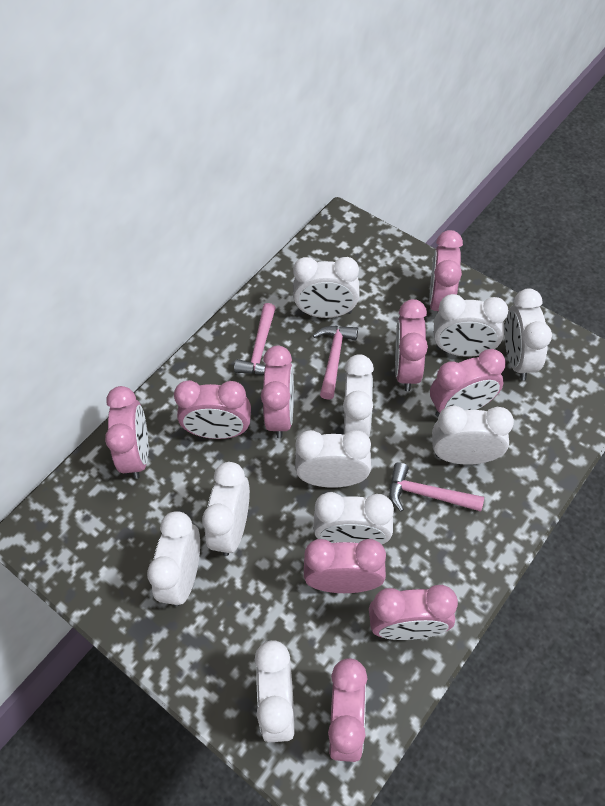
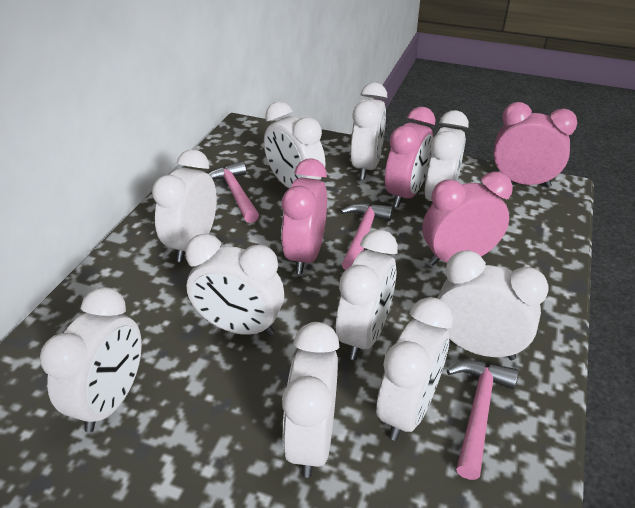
pink clock: 9 -> 4

